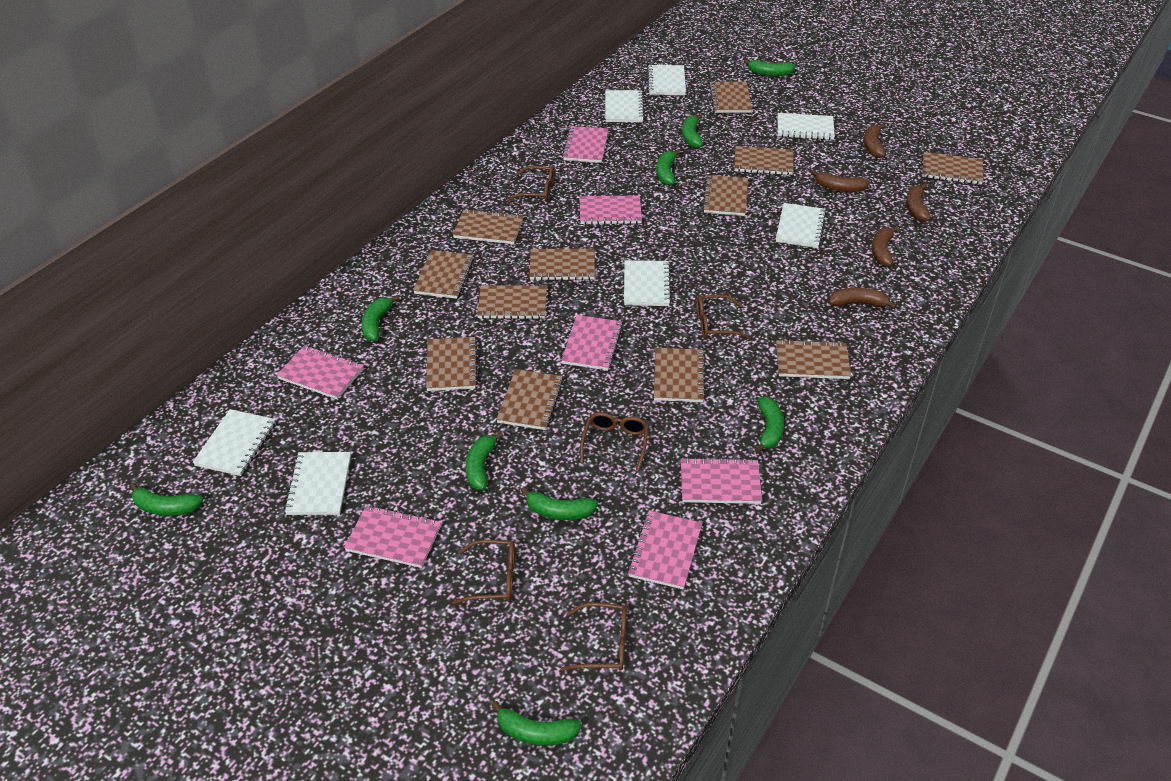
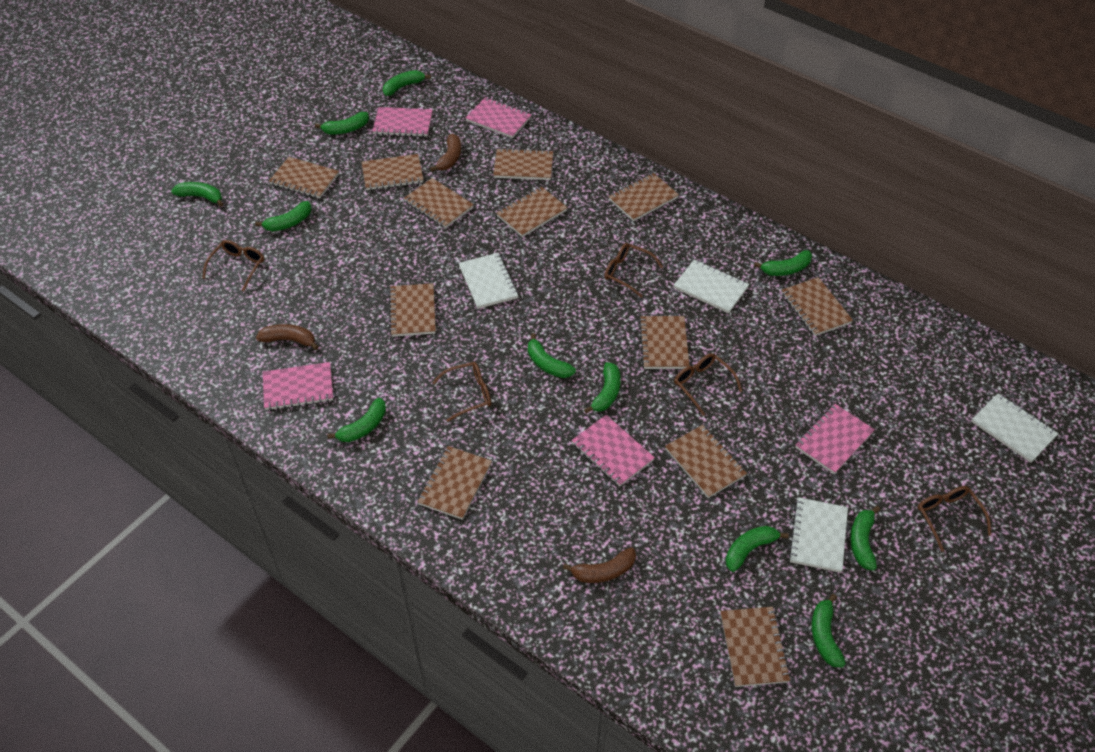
brown banana: 5 -> 3
green banana: 9 -> 11
pink notebook: 7 -> 5
white notebook: 7 -> 4

